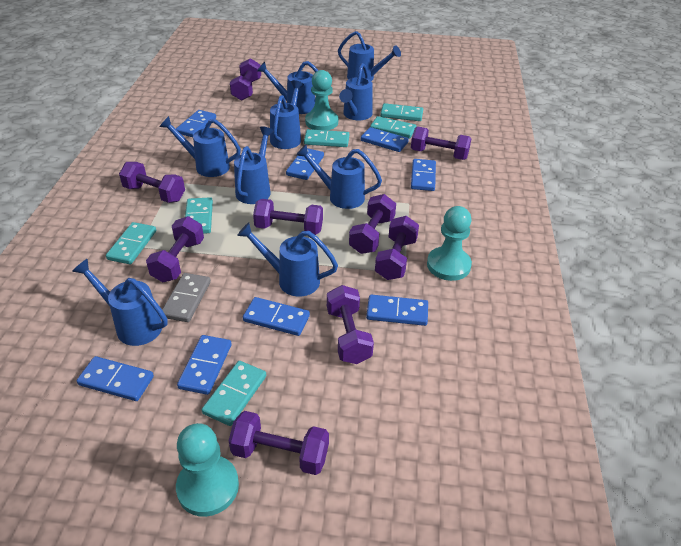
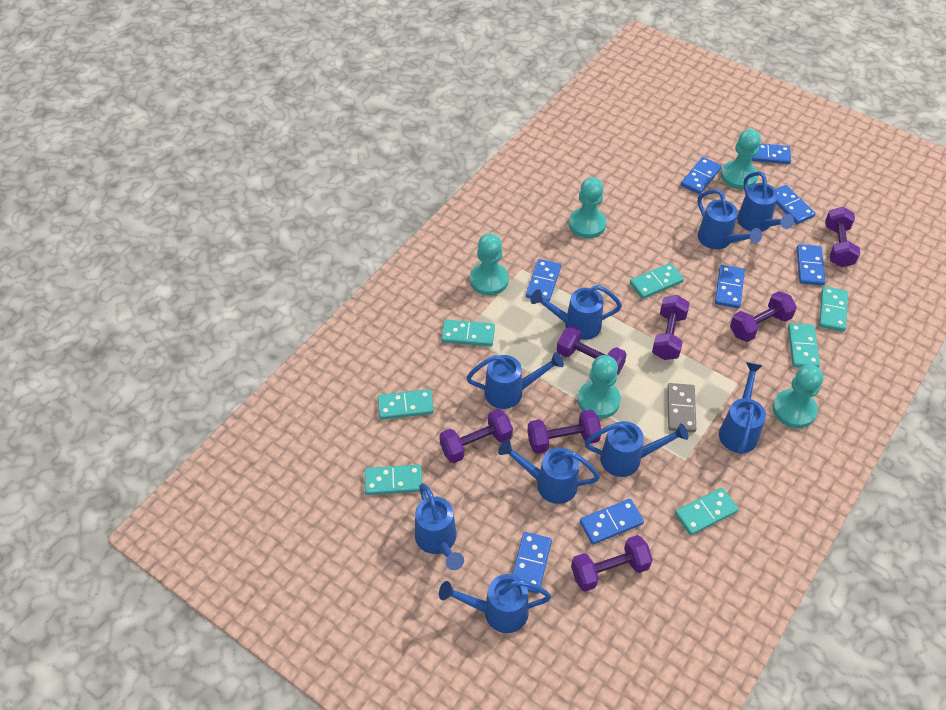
purple dumbbell: 9 -> 7
turquoise domino: 6 -> 7
turquoise pawn: 3 -> 5

